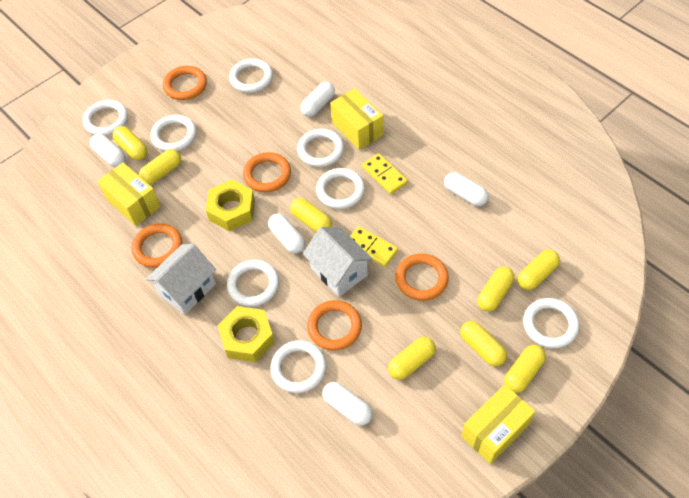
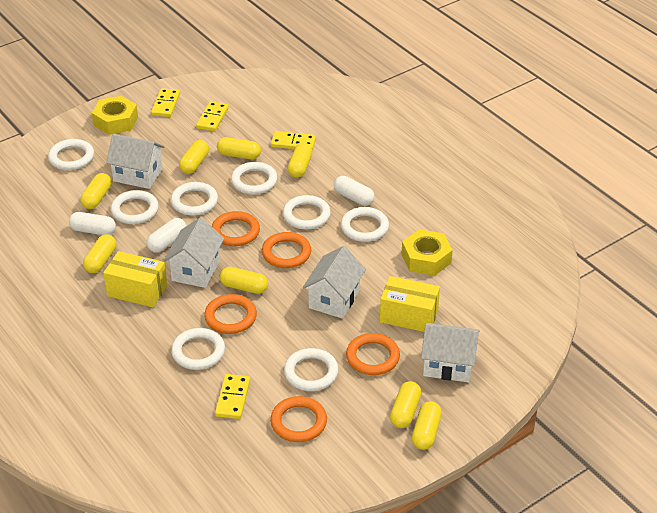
white capsule: 5 -> 3
white house: 2 -> 4
yellow box: 3 -> 2
yellow domino: 2 -> 4

